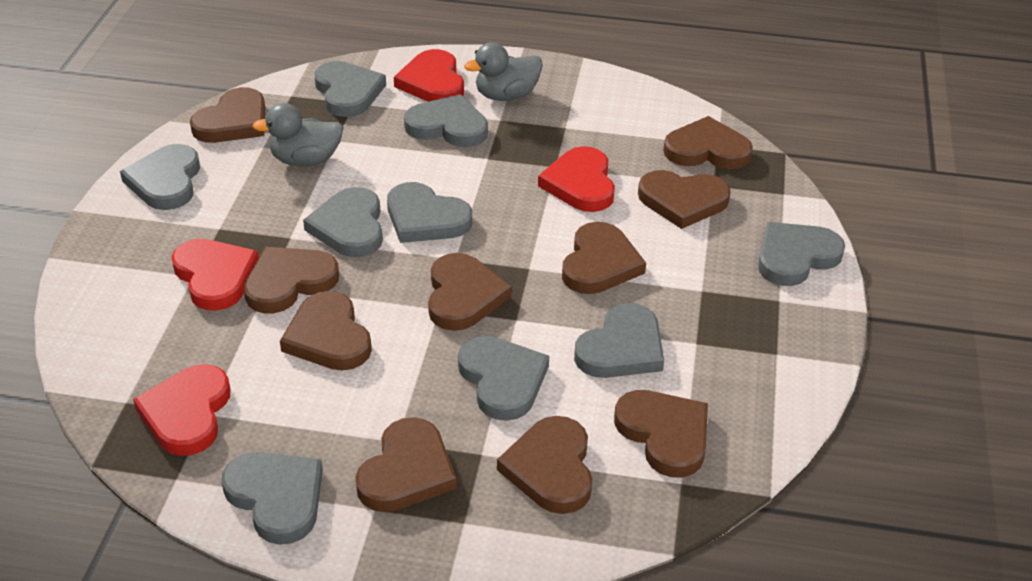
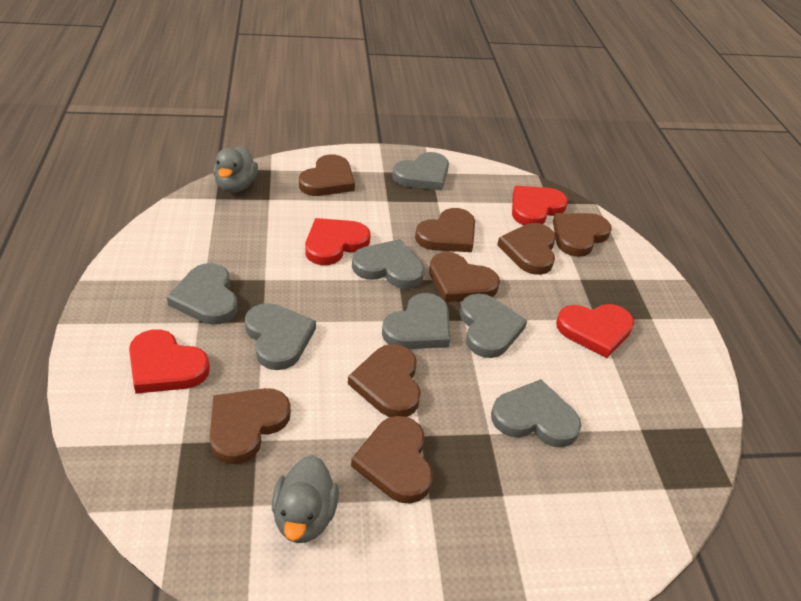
brown heart: 10 -> 8
grey heart: 9 -> 7

